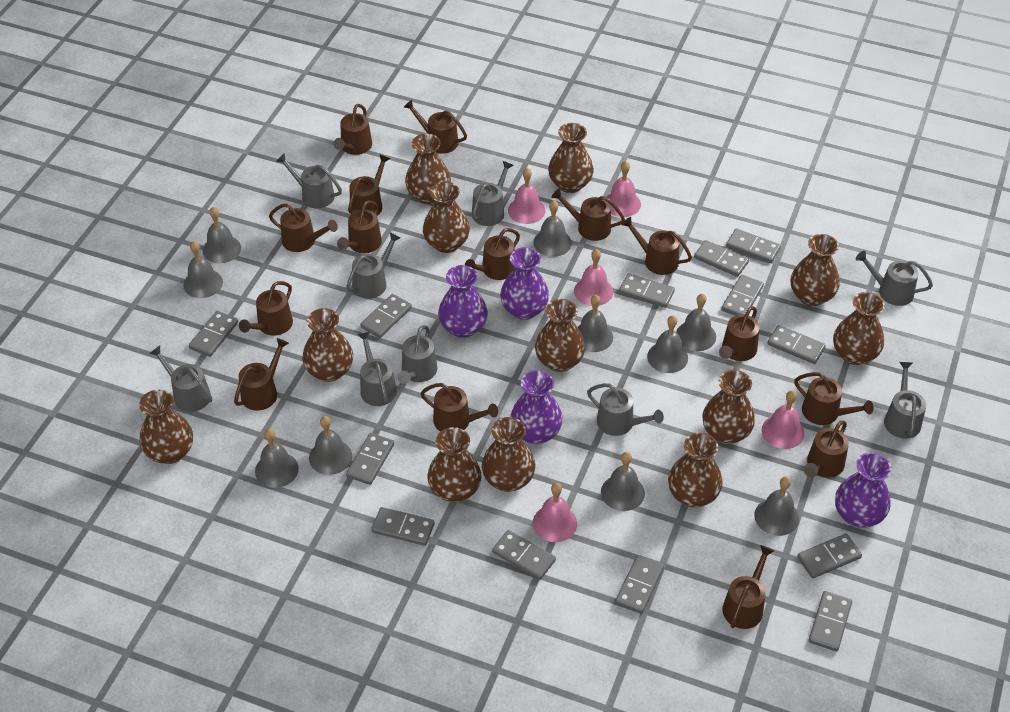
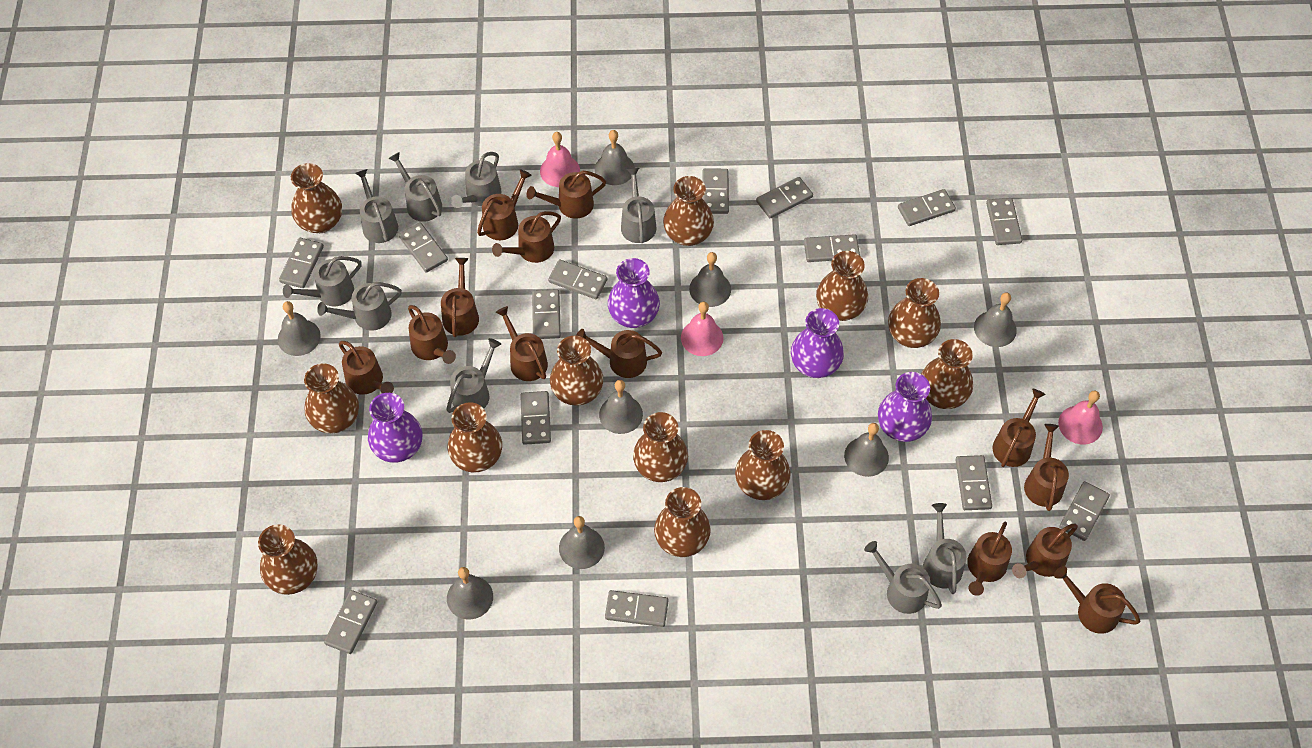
brown watering can: 15 -> 13
grey bell: 10 -> 8
grey domino: 13 -> 14
pink bell: 5 -> 3

